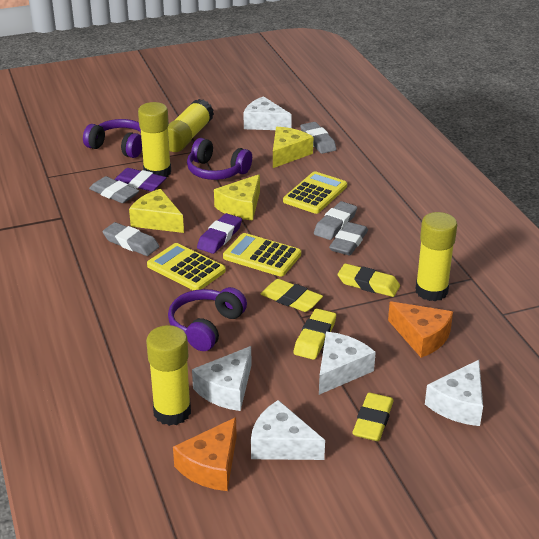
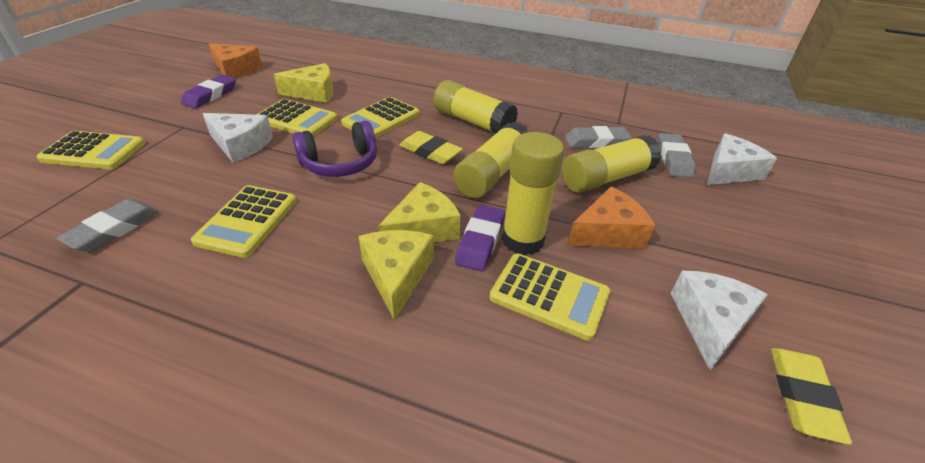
grey eraser: 5 -> 3
purple headphones: 3 -> 1
white cheese: 5 -> 3
yellow calculator: 3 -> 5
yellow eraser: 4 -> 2

